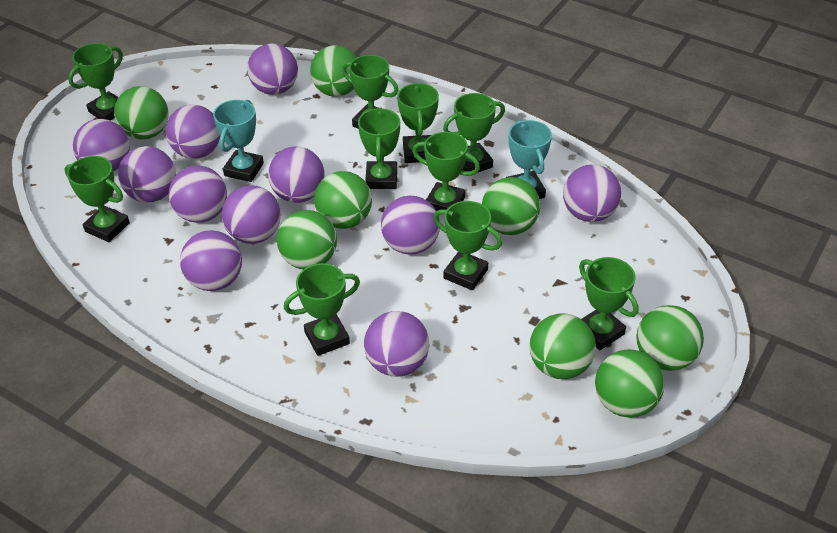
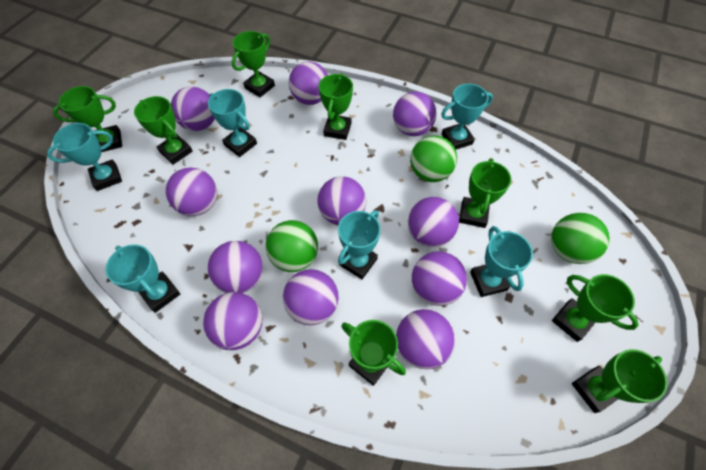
green ball: 8 -> 3
green trophy: 10 -> 8
turquoise trophy: 2 -> 6

